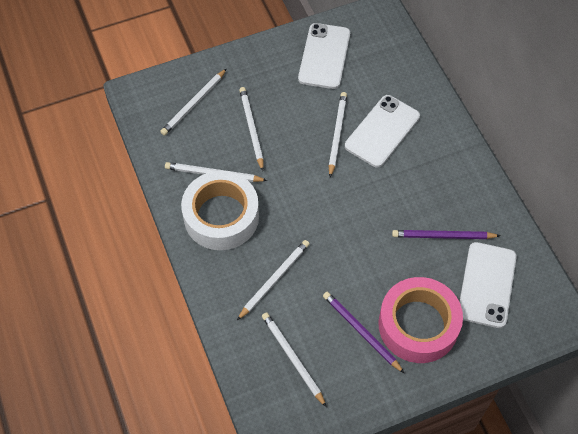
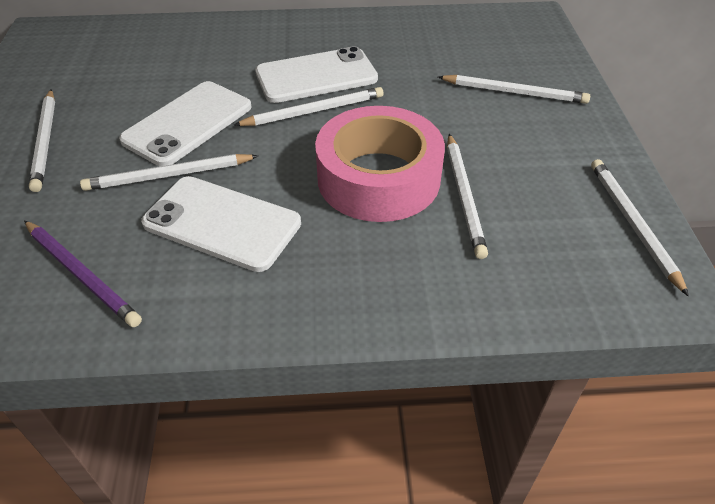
purple pencil: 2 -> 1
white tape: 1 -> 0

